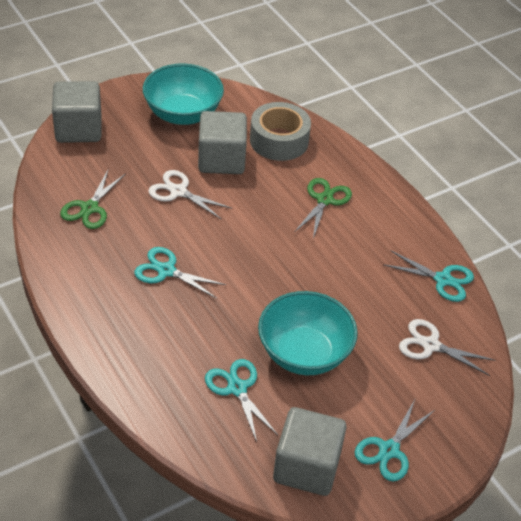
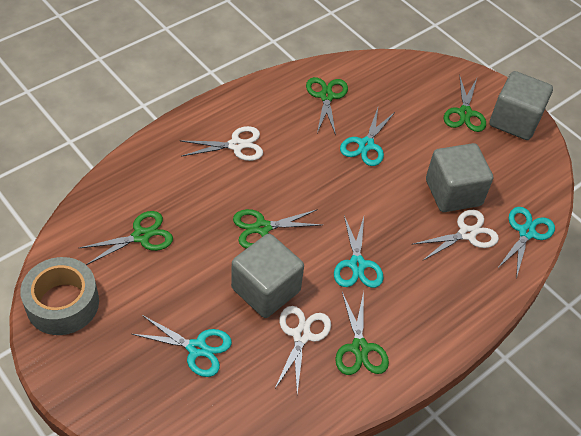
green scissors: 2 -> 5
turquoise bowl: 2 -> 0
white scissors: 2 -> 3

